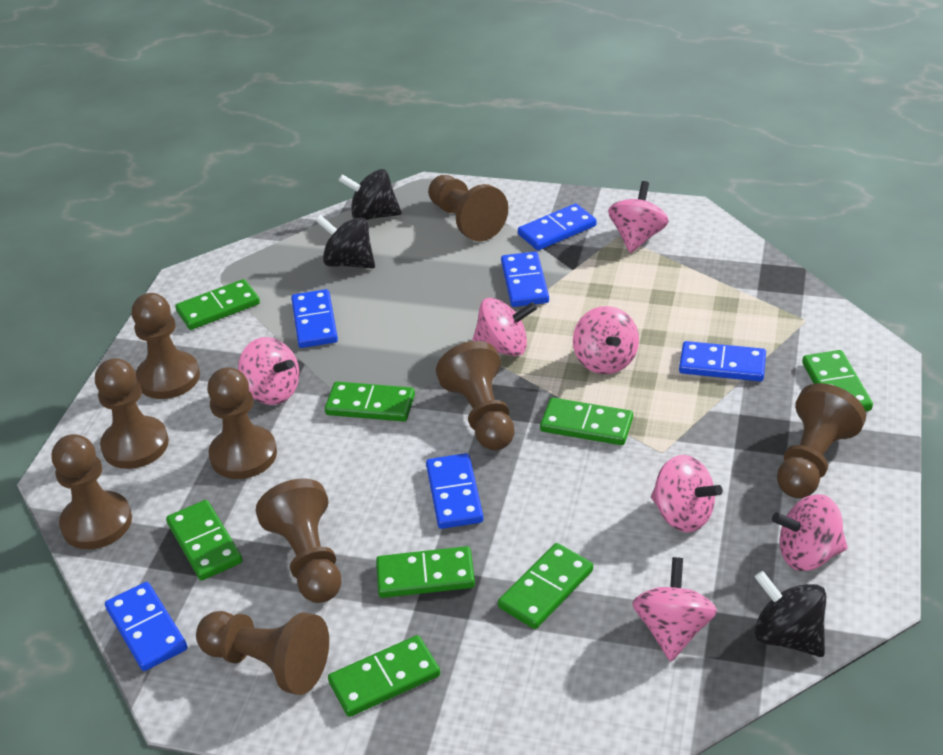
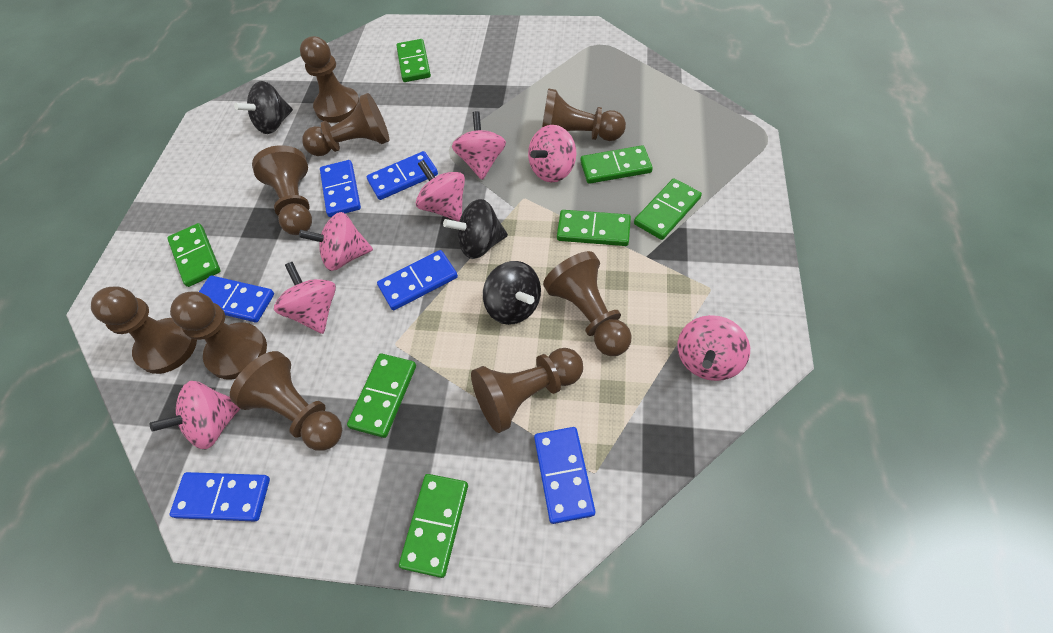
green domino: 8 -> 7

